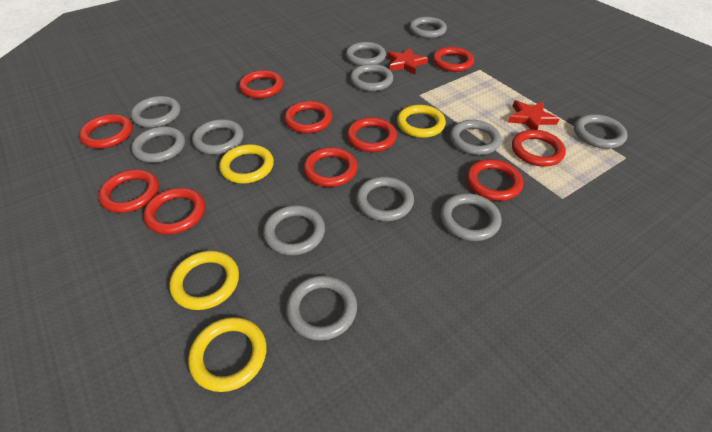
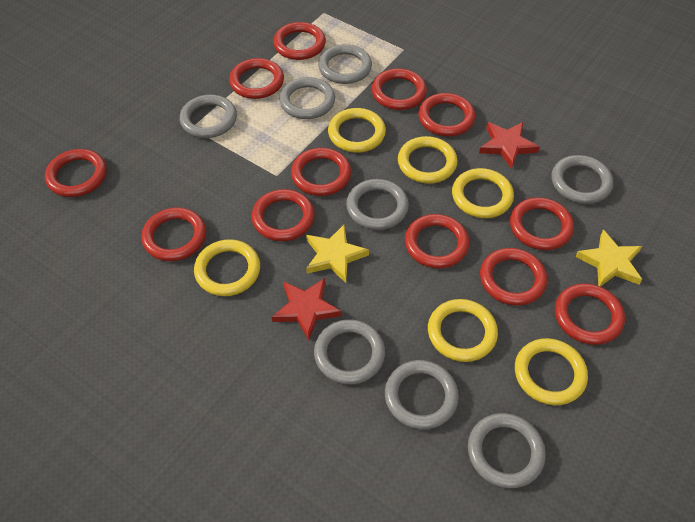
grey ring: 12 -> 8
red ring: 10 -> 12
yellow ring: 4 -> 6
yellow star: 0 -> 2

